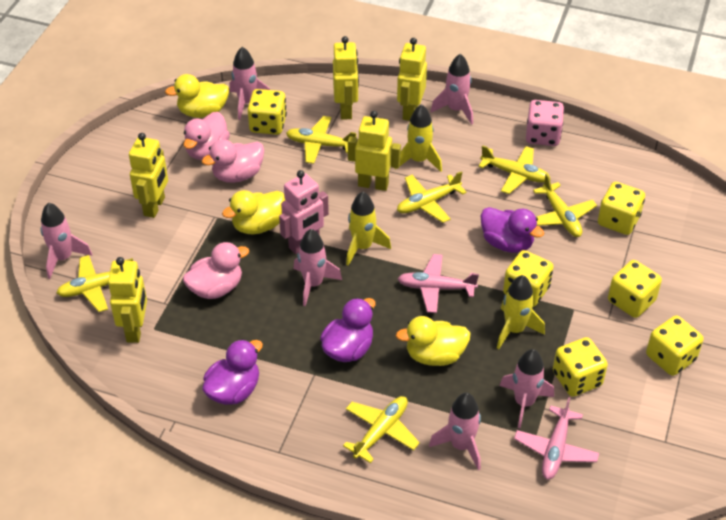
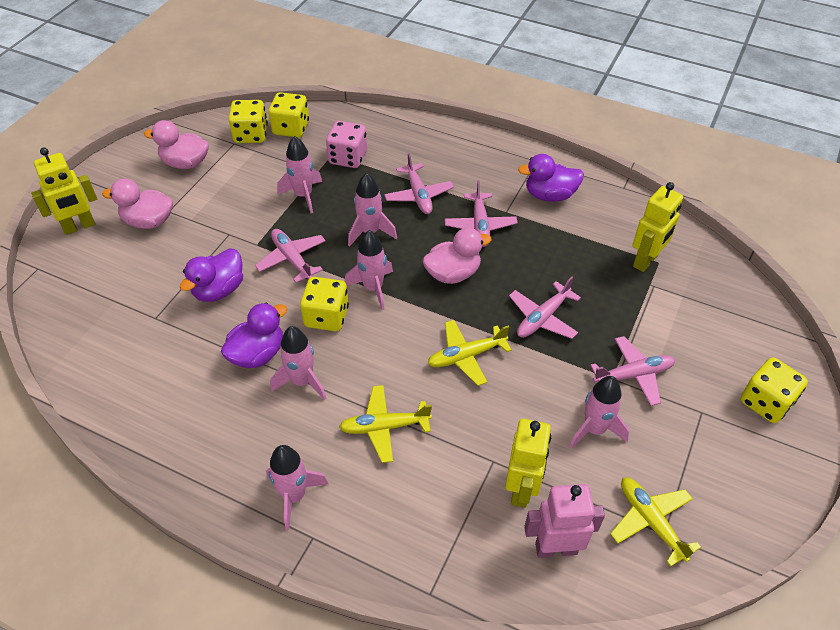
pink plane: 2 -> 5
yellow dice: 6 -> 4
yellow duck: 3 -> 0
yellow plane: 6 -> 3
yellow robot: 5 -> 3
yellow rocket: 3 -> 0

